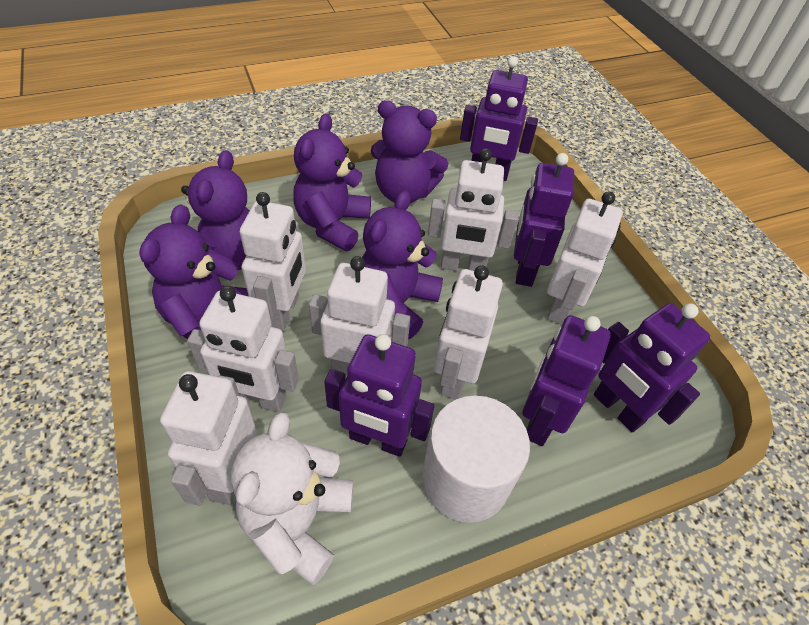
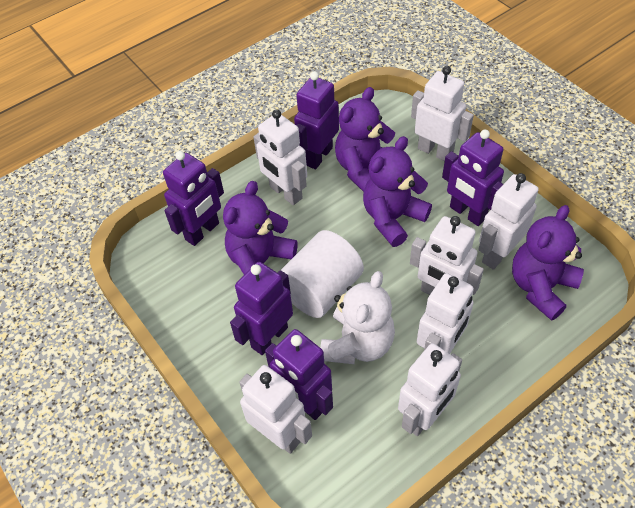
purple teddy bear: 5 -> 4

